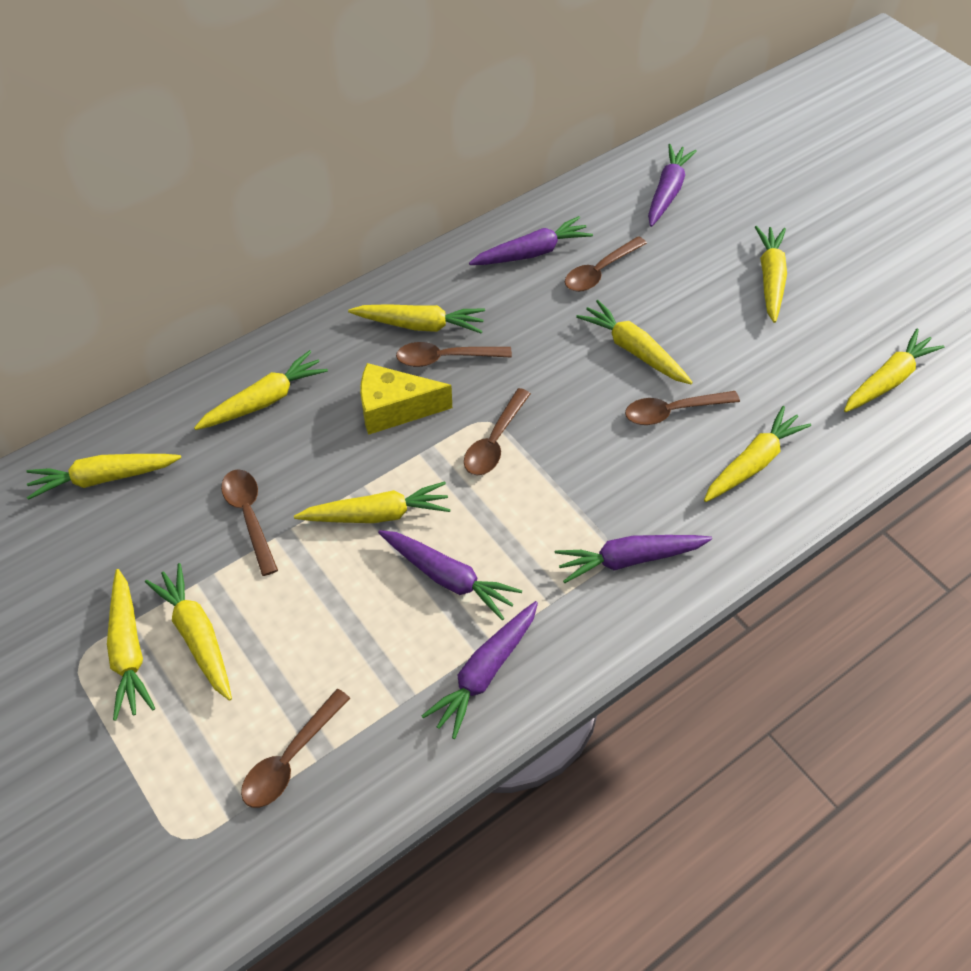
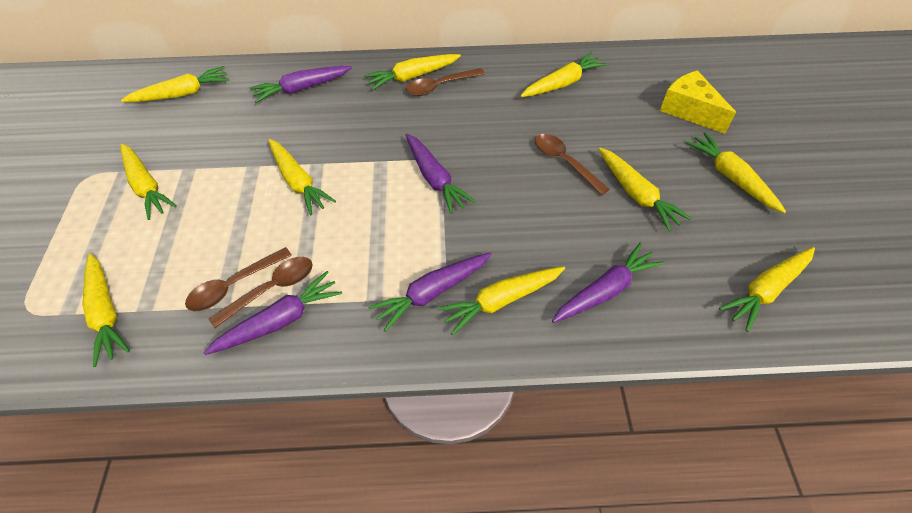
brown spoon: 6 -> 4

